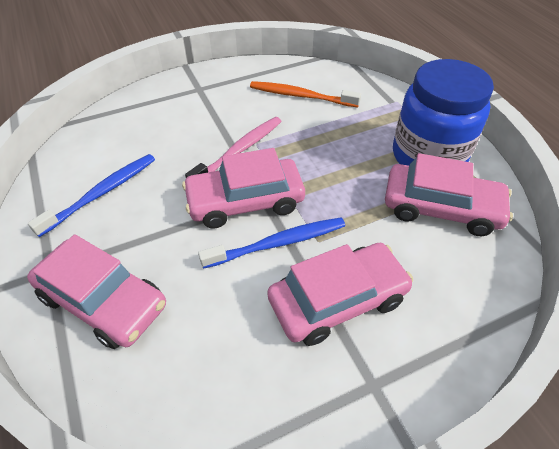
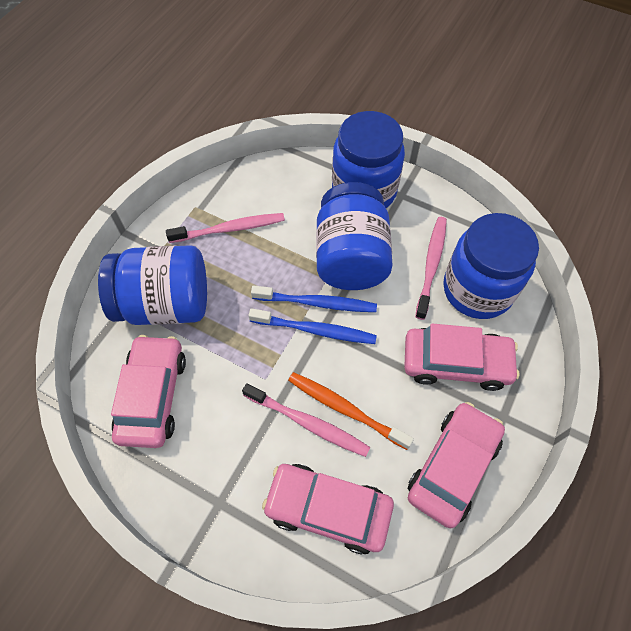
blue jar: 1 -> 4
pink toothbrush: 1 -> 3

